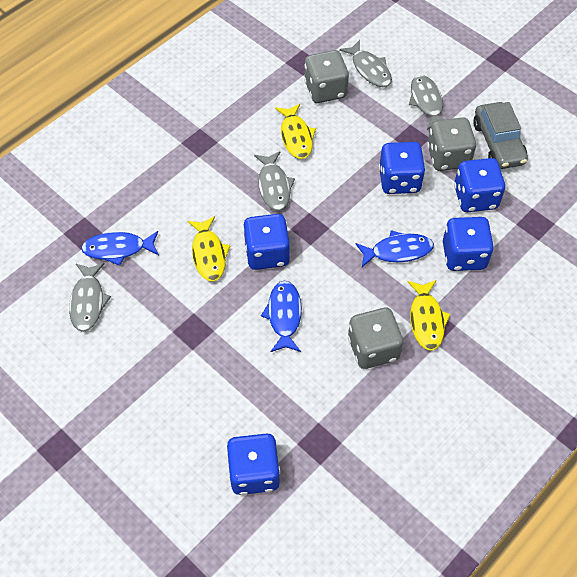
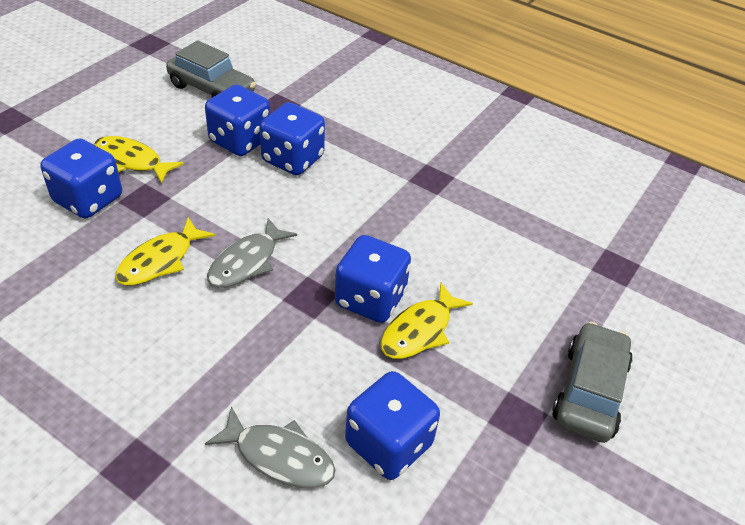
blue fish: 3 -> 0
grey car: 1 -> 2
grey dice: 3 -> 0
grey fish: 4 -> 2

